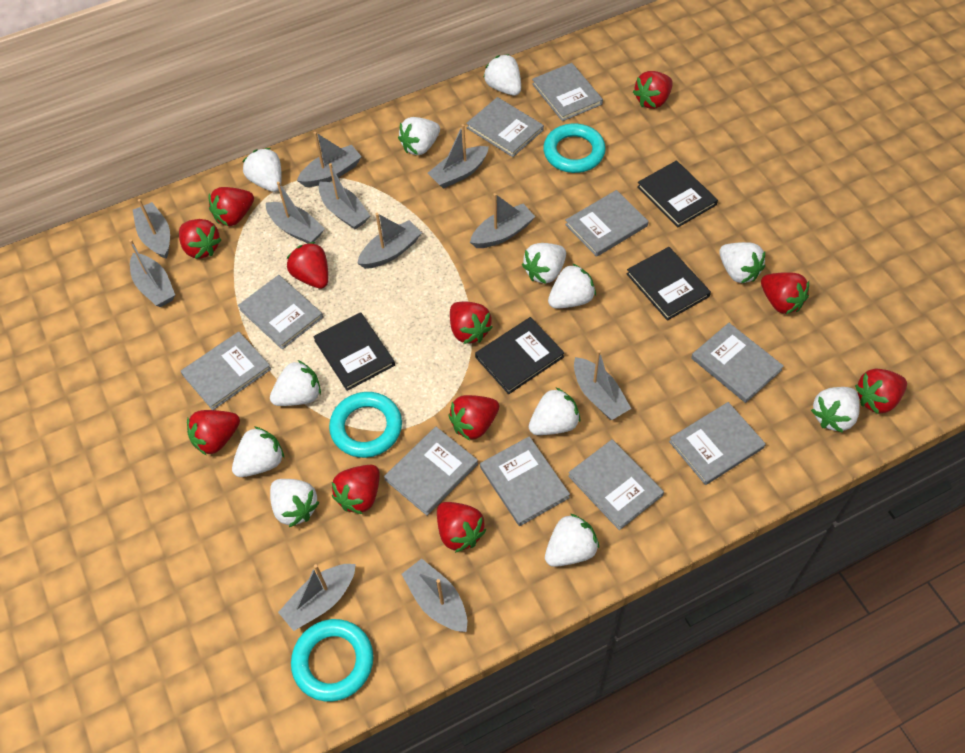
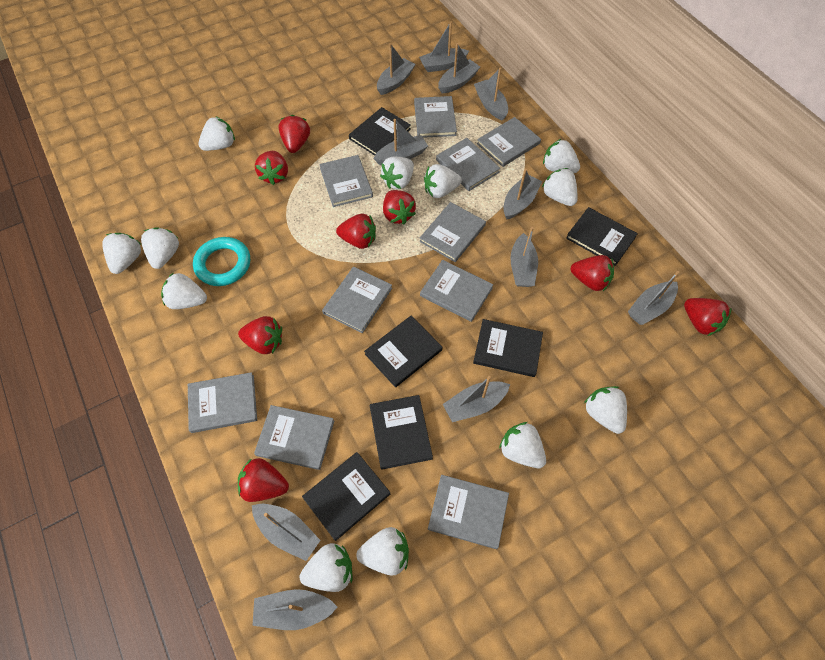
black book: 4 -> 6
red strawberry: 11 -> 8
turquoise ring: 3 -> 1

